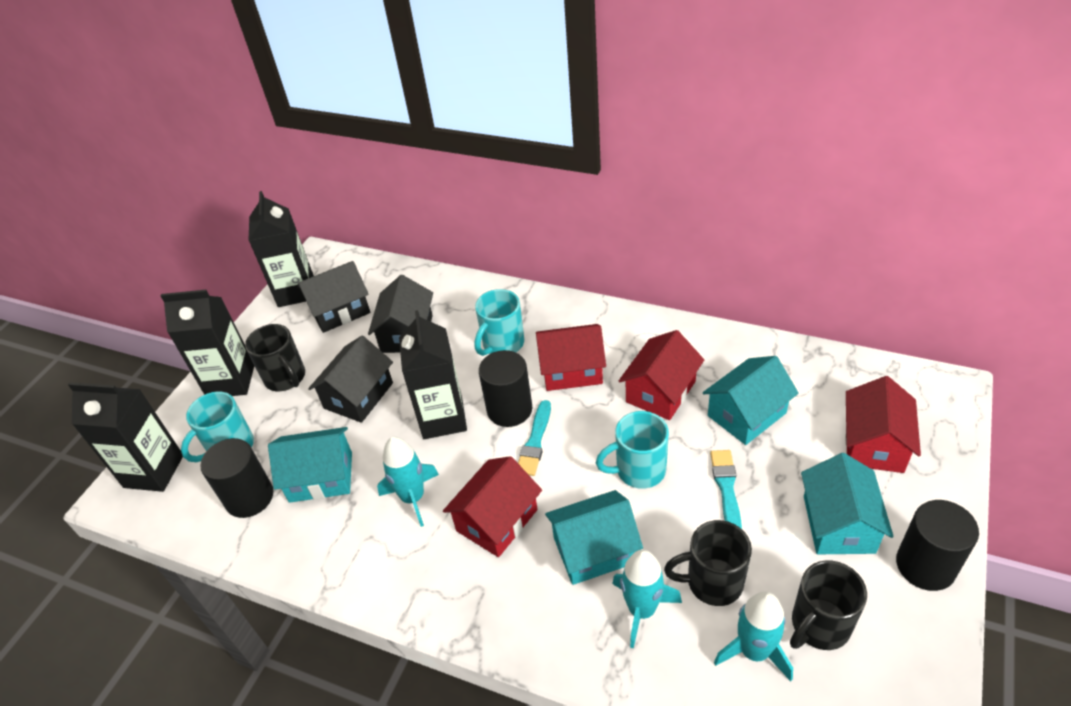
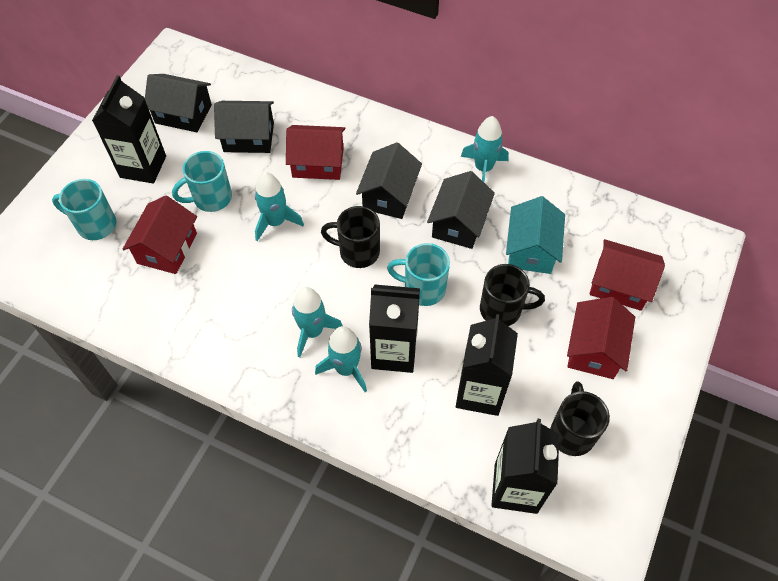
black cylinder: 3 -> 0
black house: 3 -> 4
turquoise brush: 2 -> 0
turquoise house: 4 -> 1
turquoise rocket: 3 -> 4

